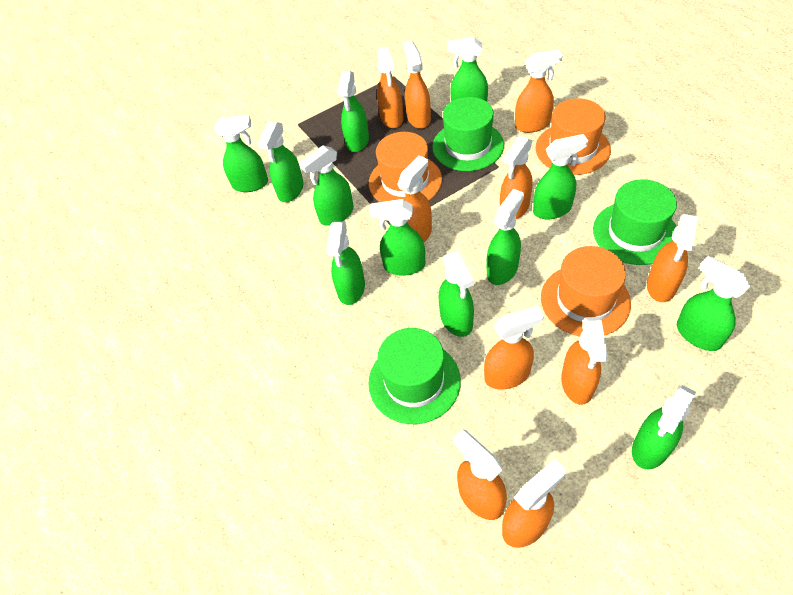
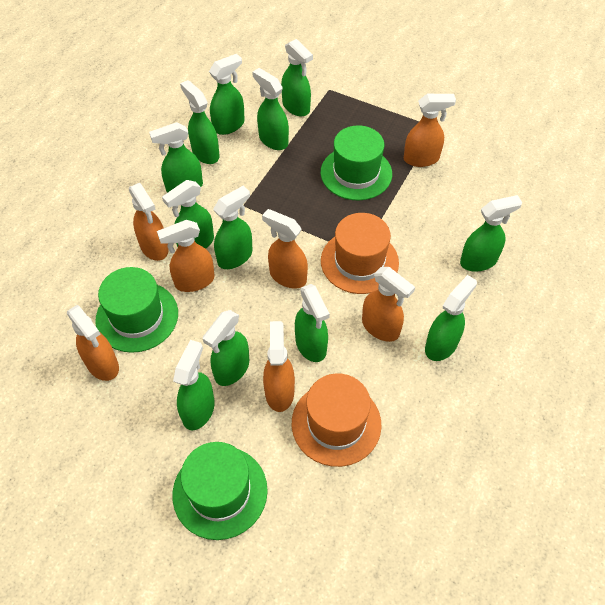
orange hat: 3 -> 2
orange spray bottle: 10 -> 7

